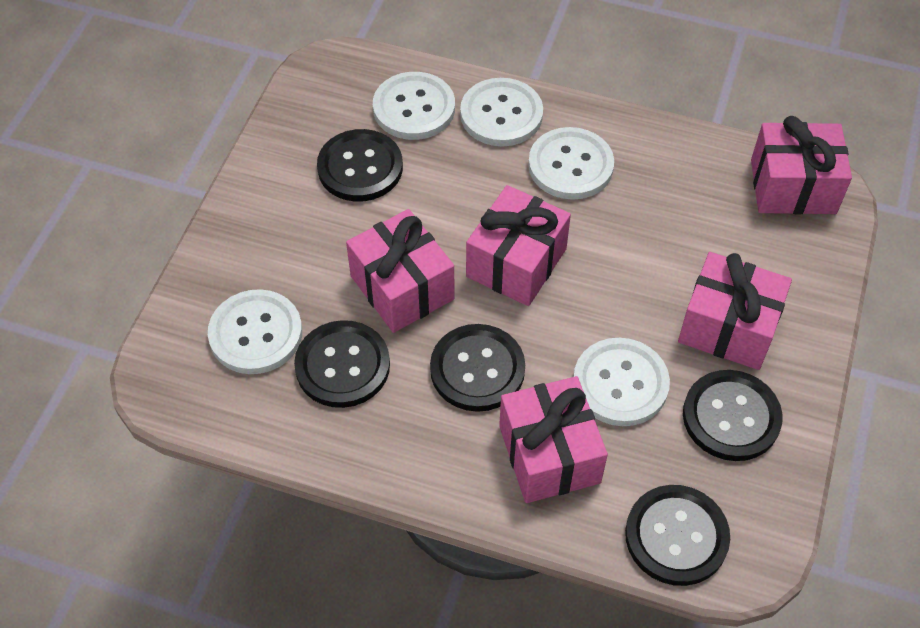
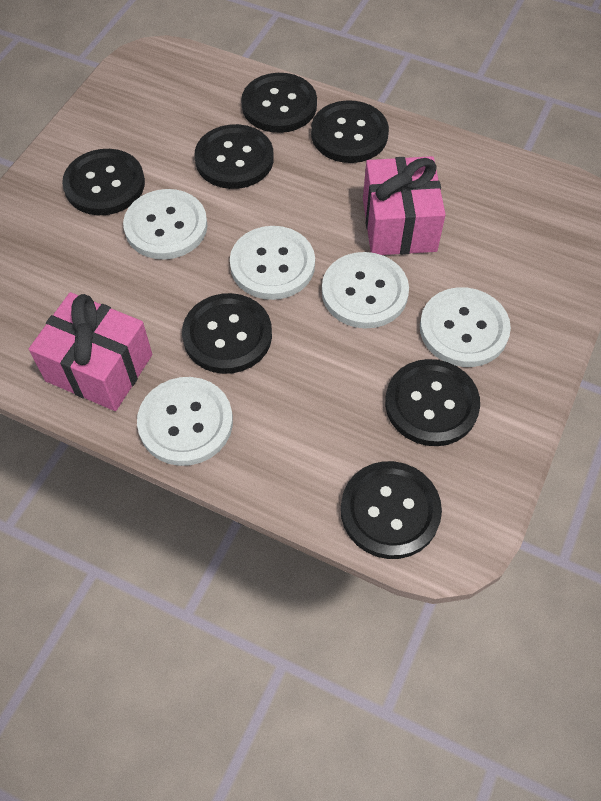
black button: 5 -> 7
pink gift: 5 -> 2

